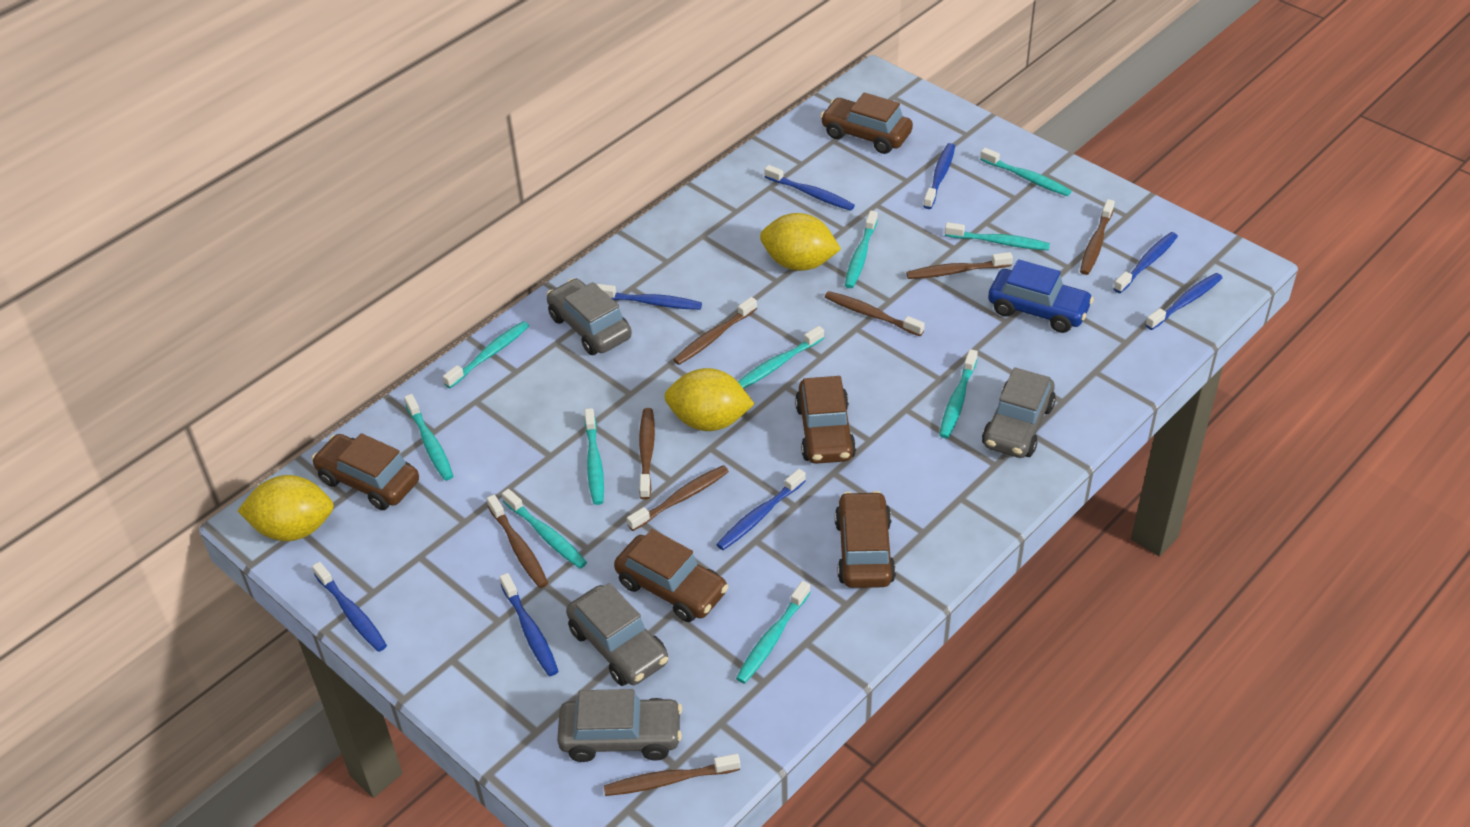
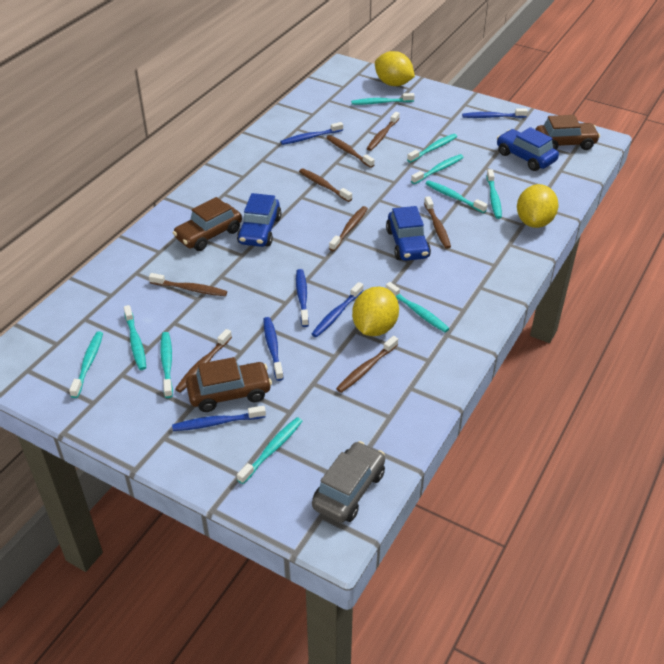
blue car: 1 -> 3
blue toothbrush: 8 -> 6
brown car: 5 -> 3
grey car: 4 -> 1

